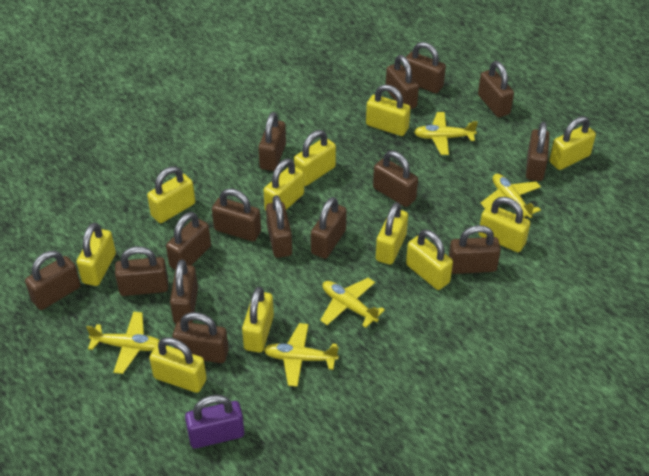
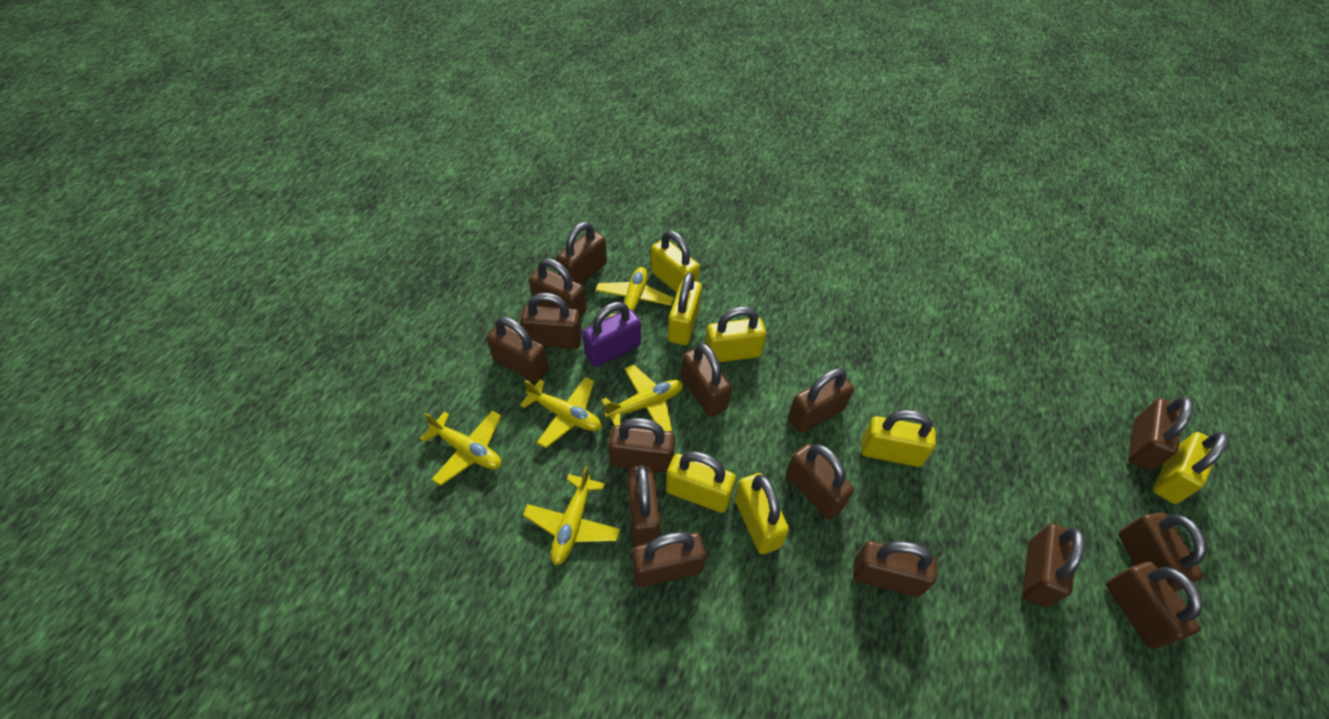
yellow padlock: 11 -> 7

